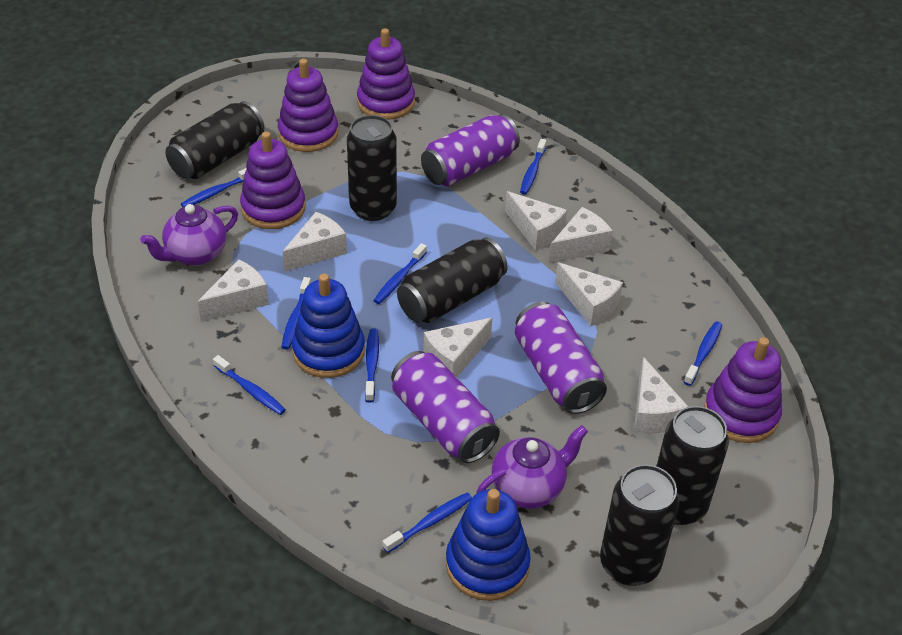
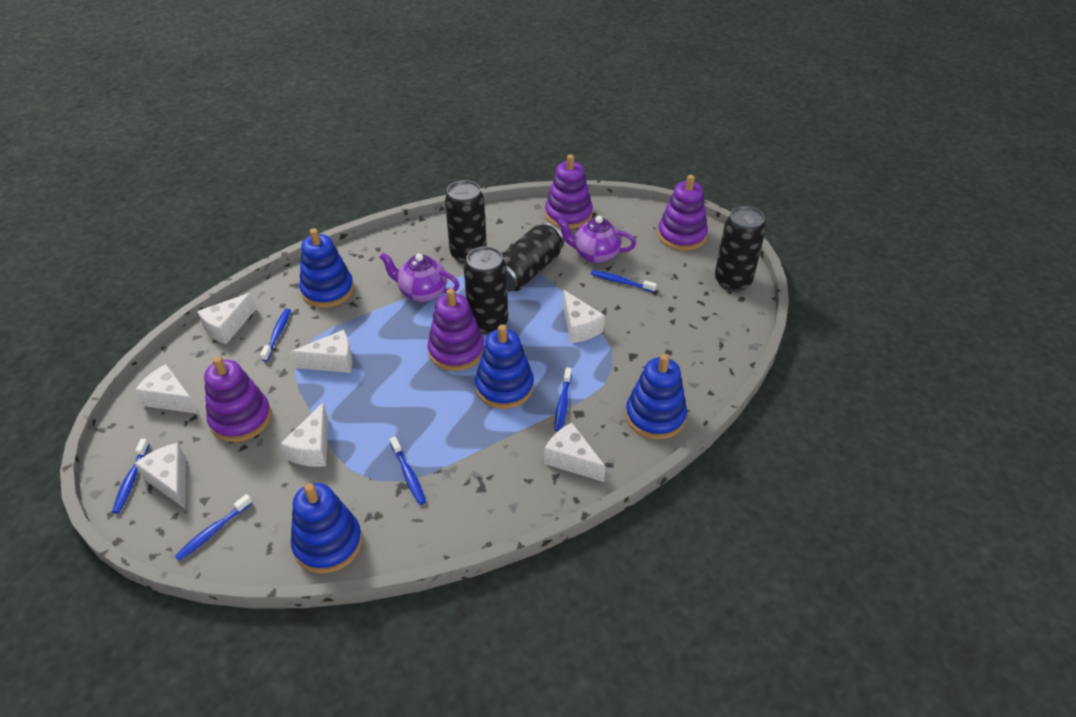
black can: 5 -> 4
blue stacking toy: 2 -> 4
blue toothbrush: 8 -> 6
purple can: 3 -> 0

